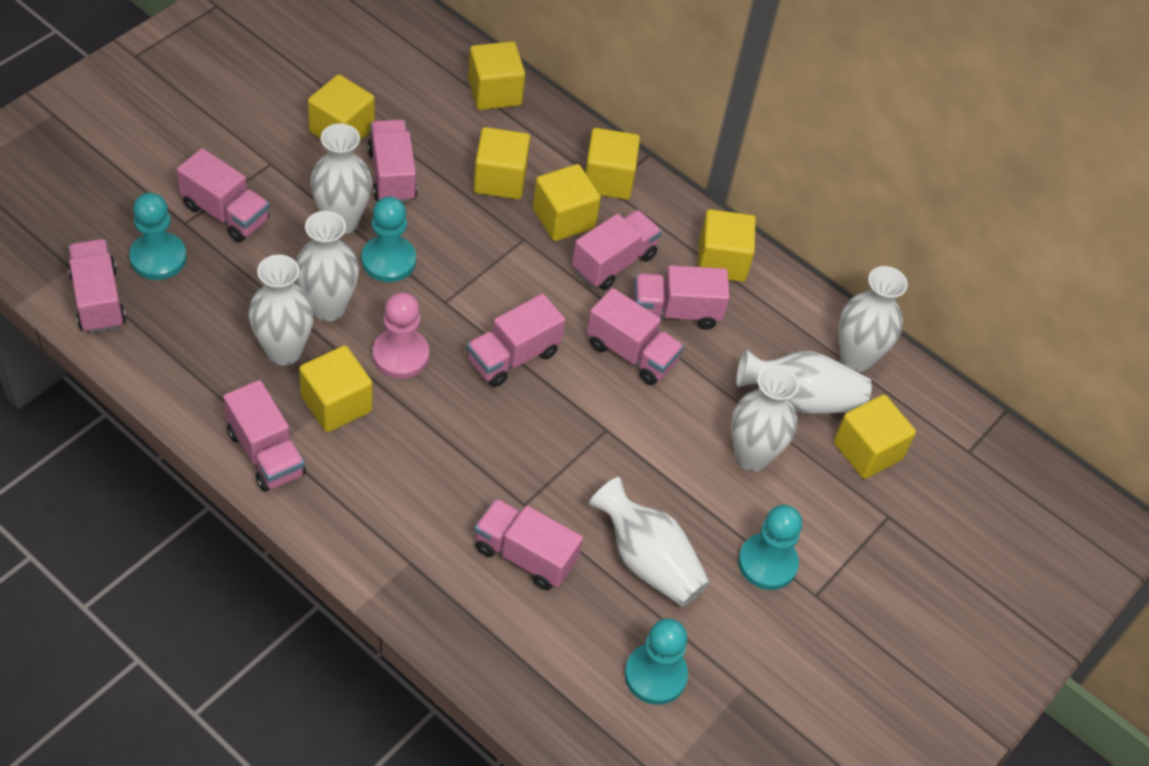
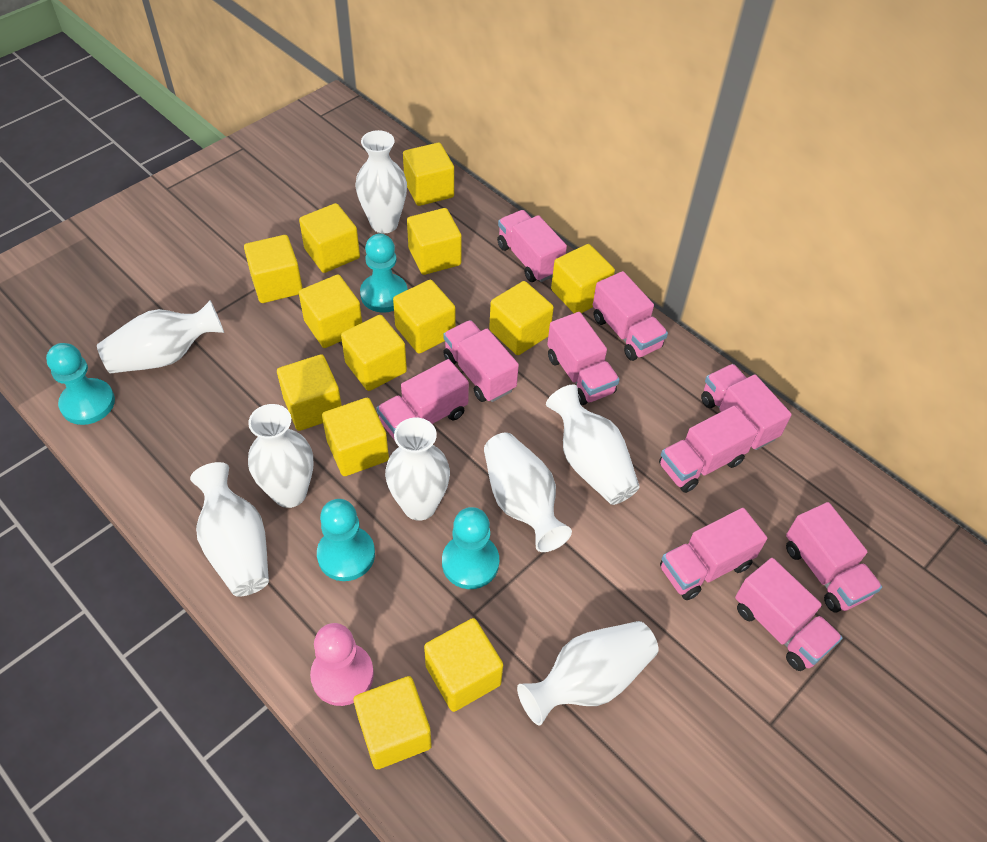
pink truck: 9 -> 10
white vase: 7 -> 8
yellow cube: 8 -> 13

